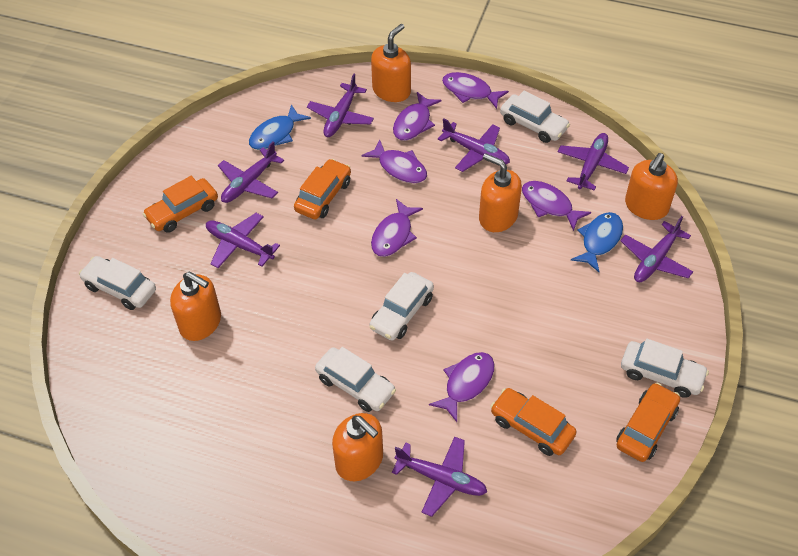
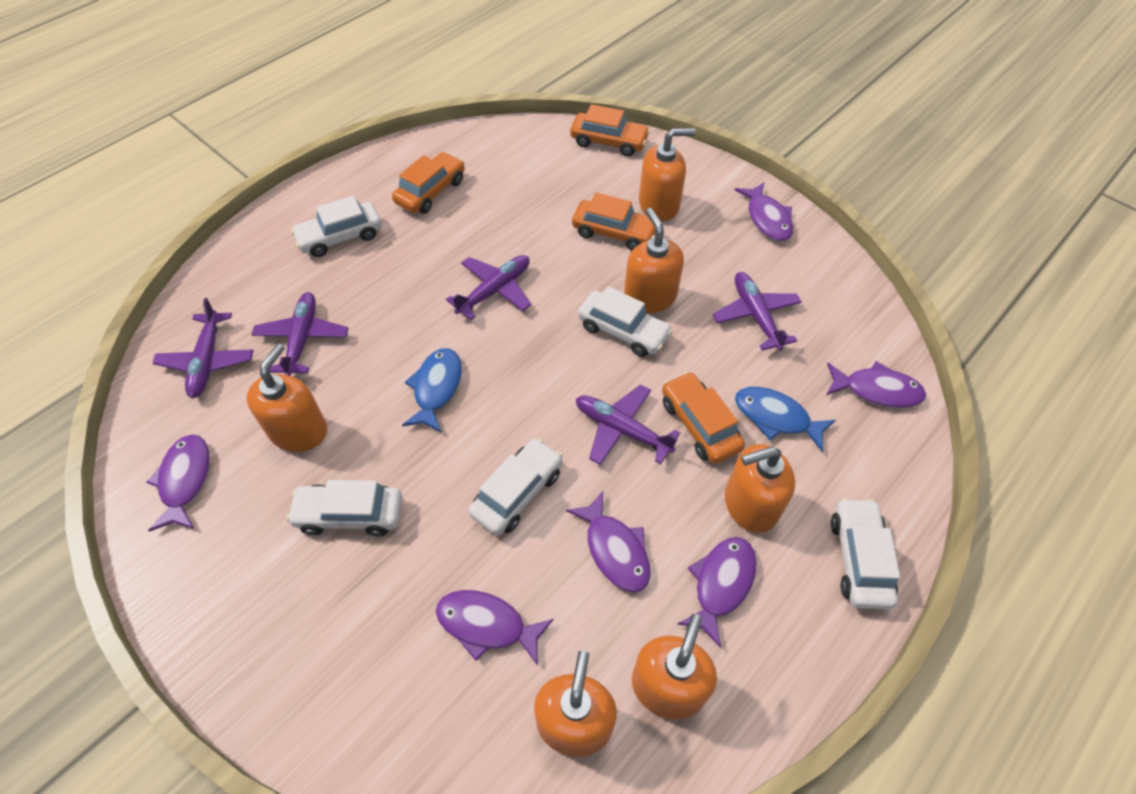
orange soap dispenser: 5 -> 6
purple plane: 7 -> 5

